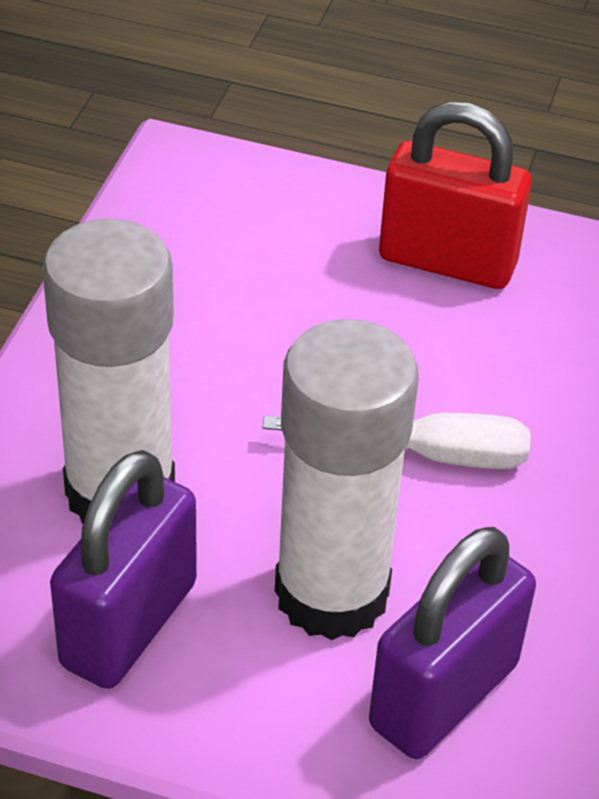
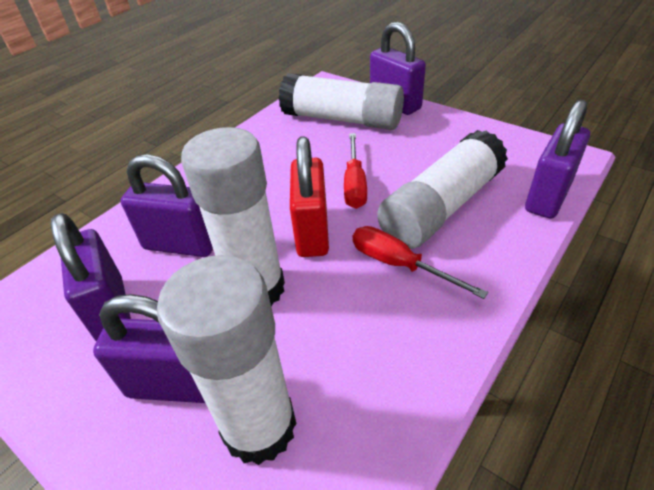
purple padlock: 2 -> 5
red screwdriver: 0 -> 2
white glue stick: 2 -> 4
white screwdriver: 1 -> 0

